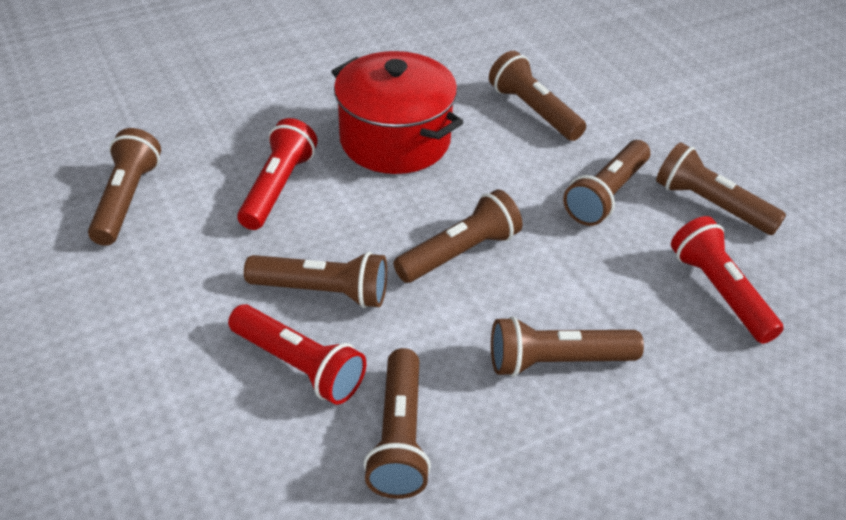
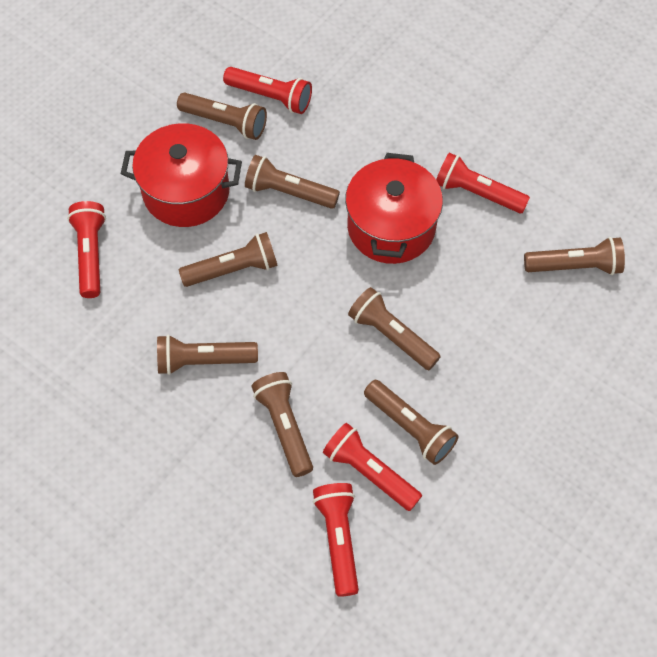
red flashlight: 3 -> 5
red pot: 1 -> 2

